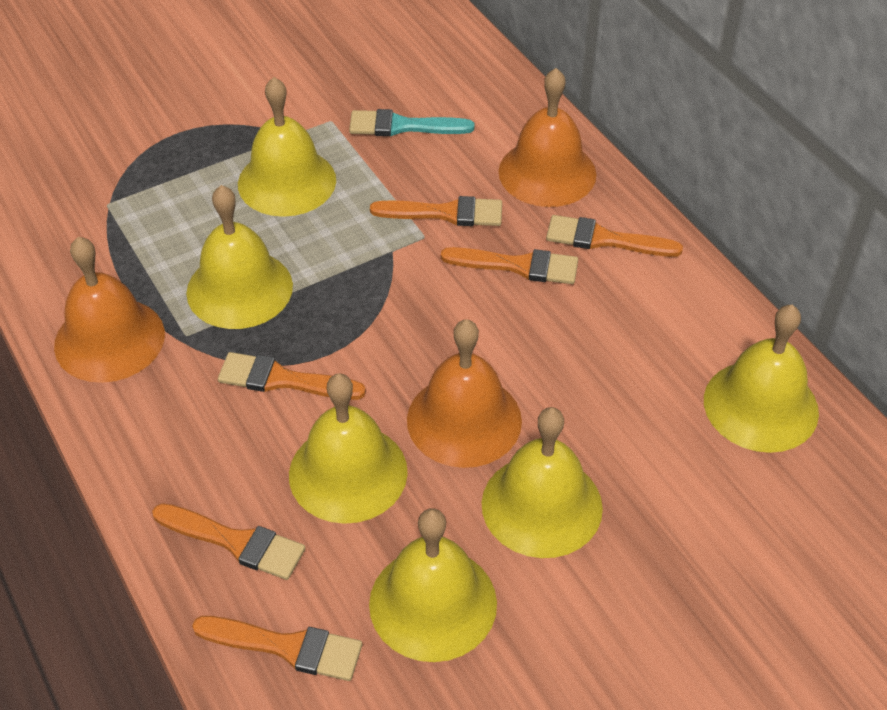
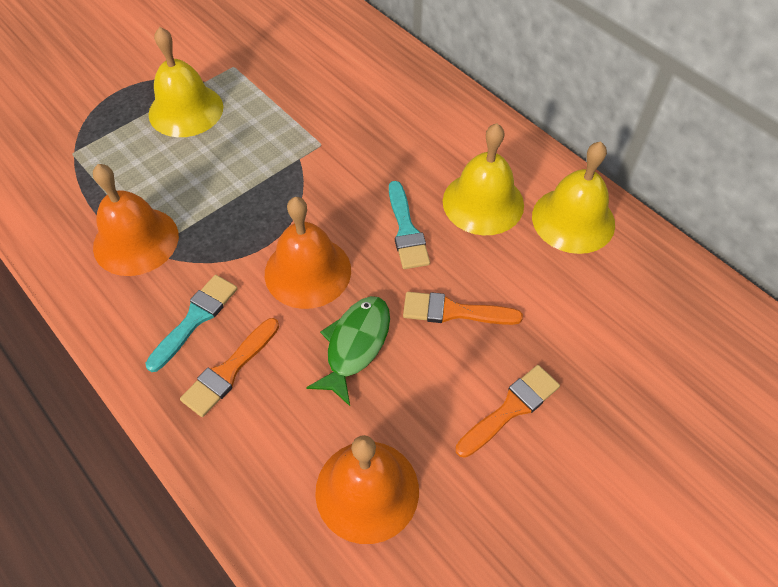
green fish: 0 -> 1
orange brush: 6 -> 3
turquoise brush: 1 -> 2
yellow bell: 6 -> 3

